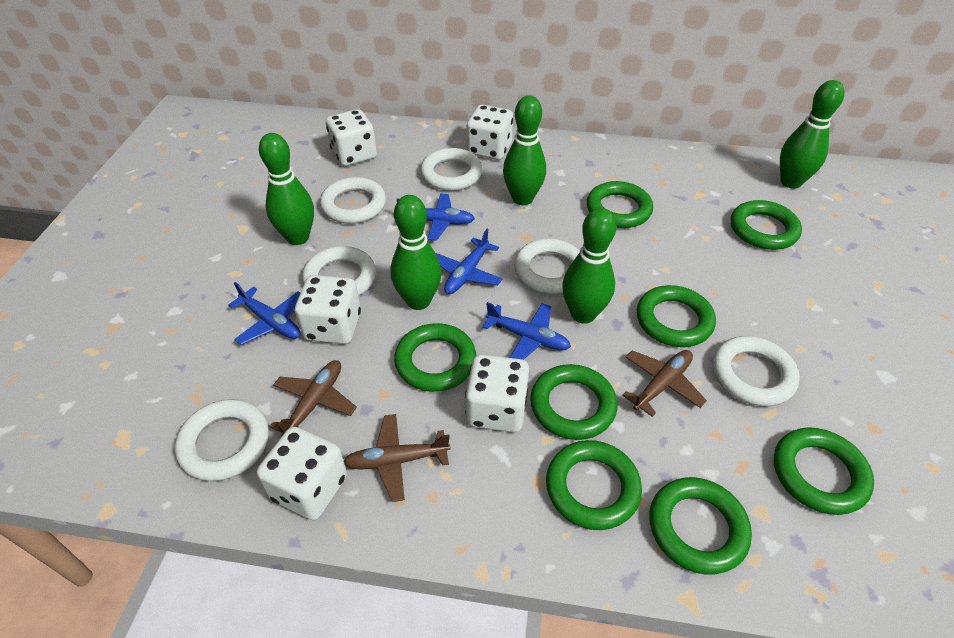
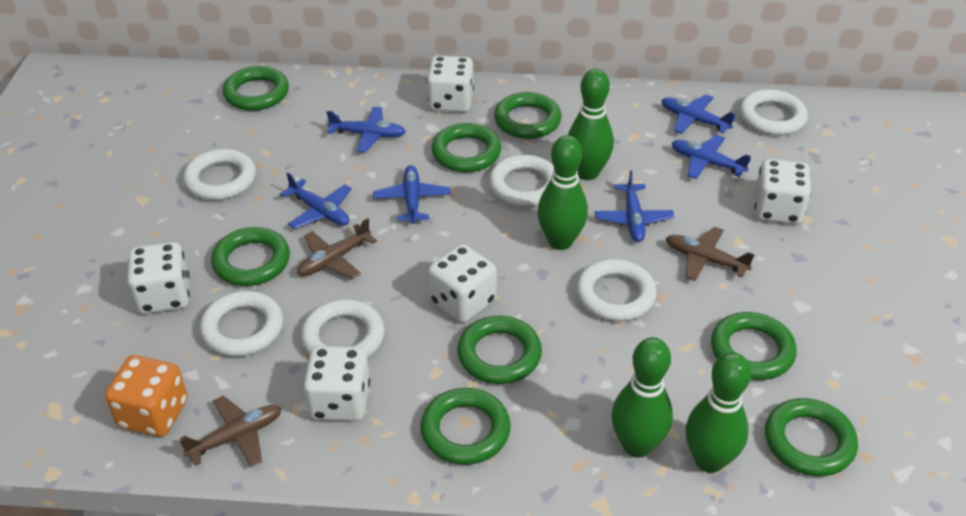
blue plane: 4 -> 6
green bowling pin: 5 -> 4
orange dice: 0 -> 1

